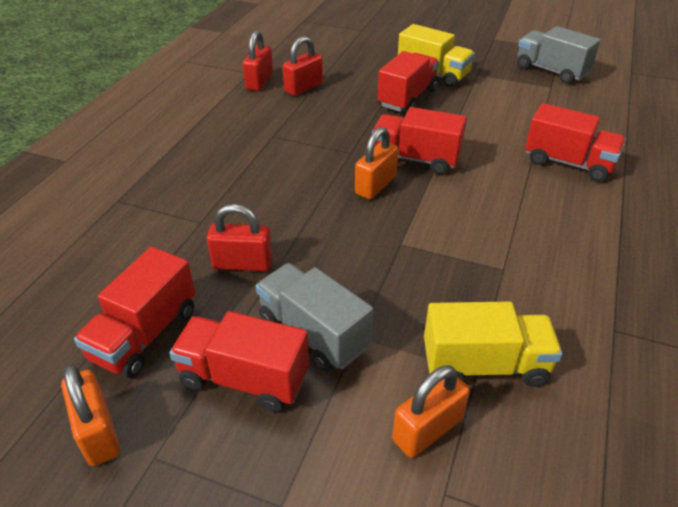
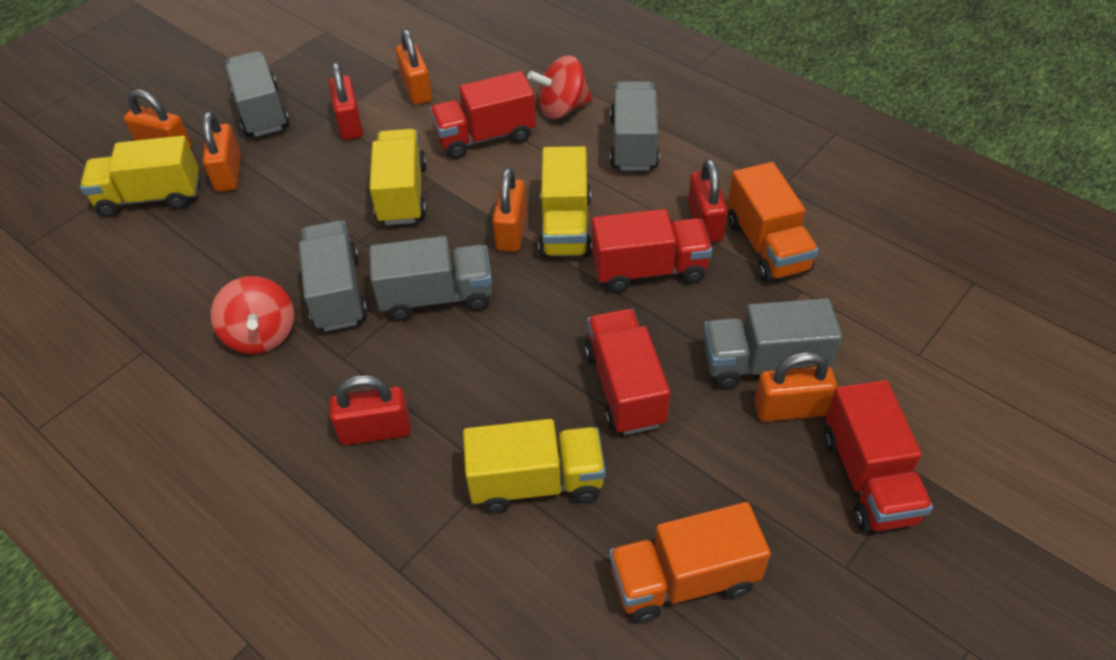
grey truck: 2 -> 5
orange padlock: 3 -> 5
orange truck: 0 -> 2
red spinning top: 0 -> 2
red truck: 5 -> 4
yellow truck: 2 -> 4

